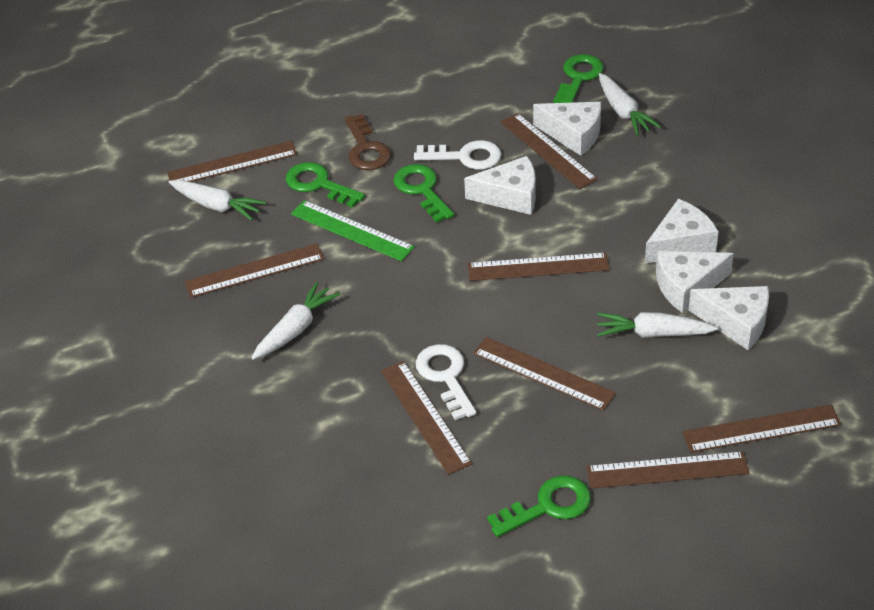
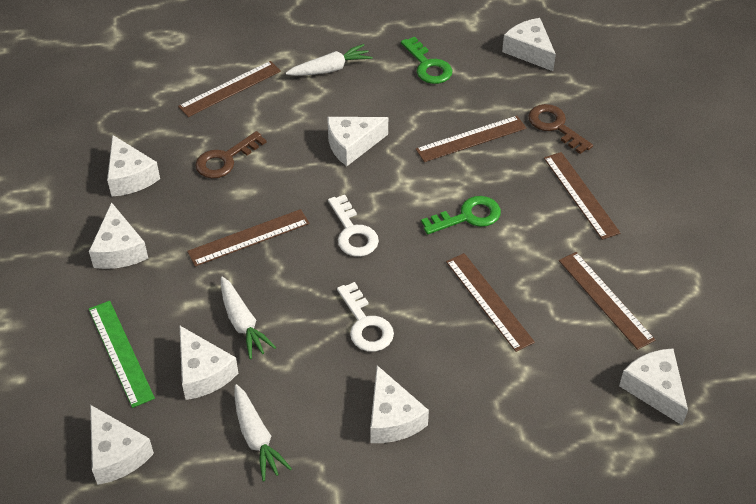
brown key: 1 -> 2
brown ruler: 8 -> 6
green key: 4 -> 2
white carrot: 4 -> 3
white cheese: 5 -> 8

